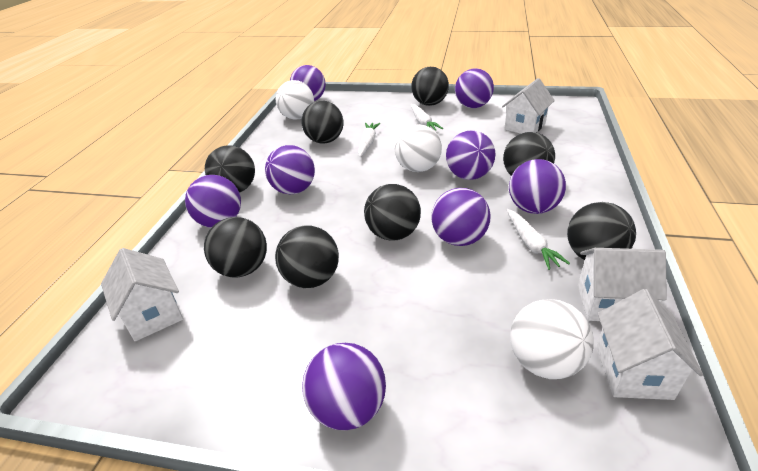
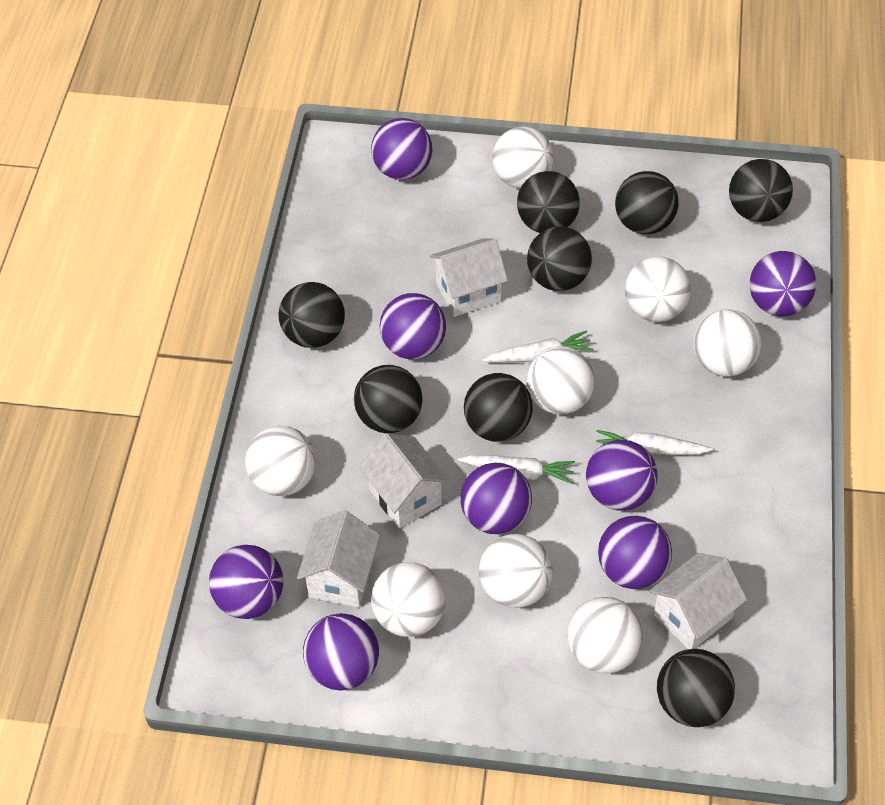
white ball: 3 -> 8

